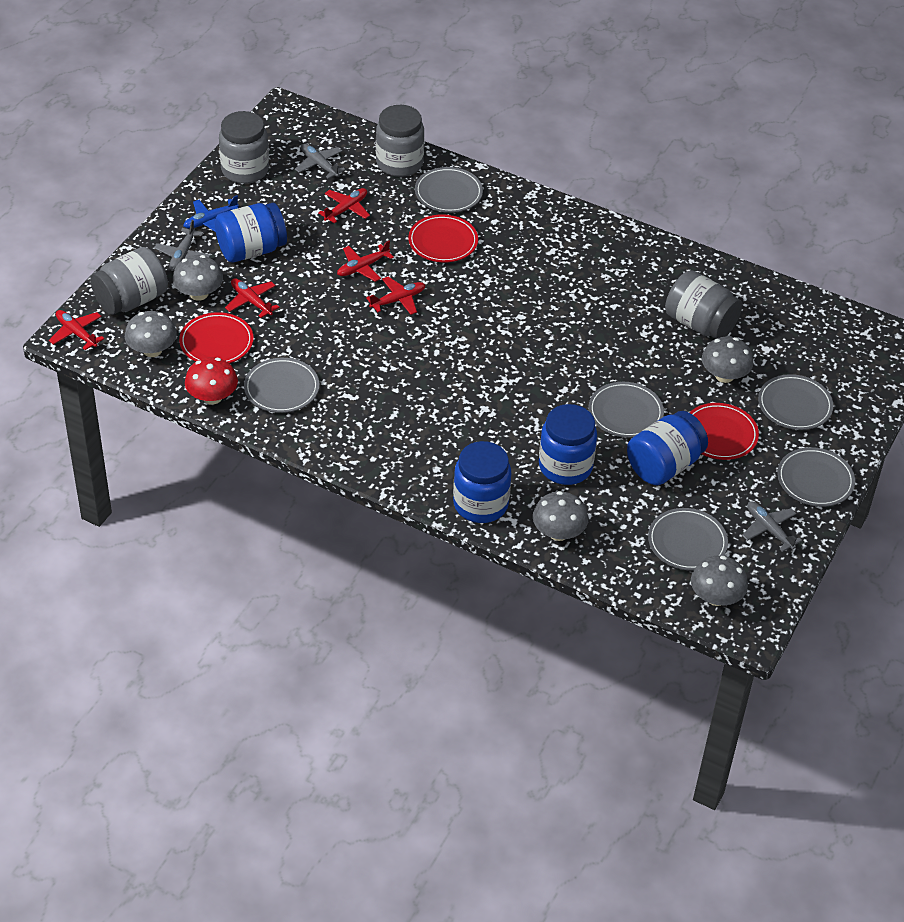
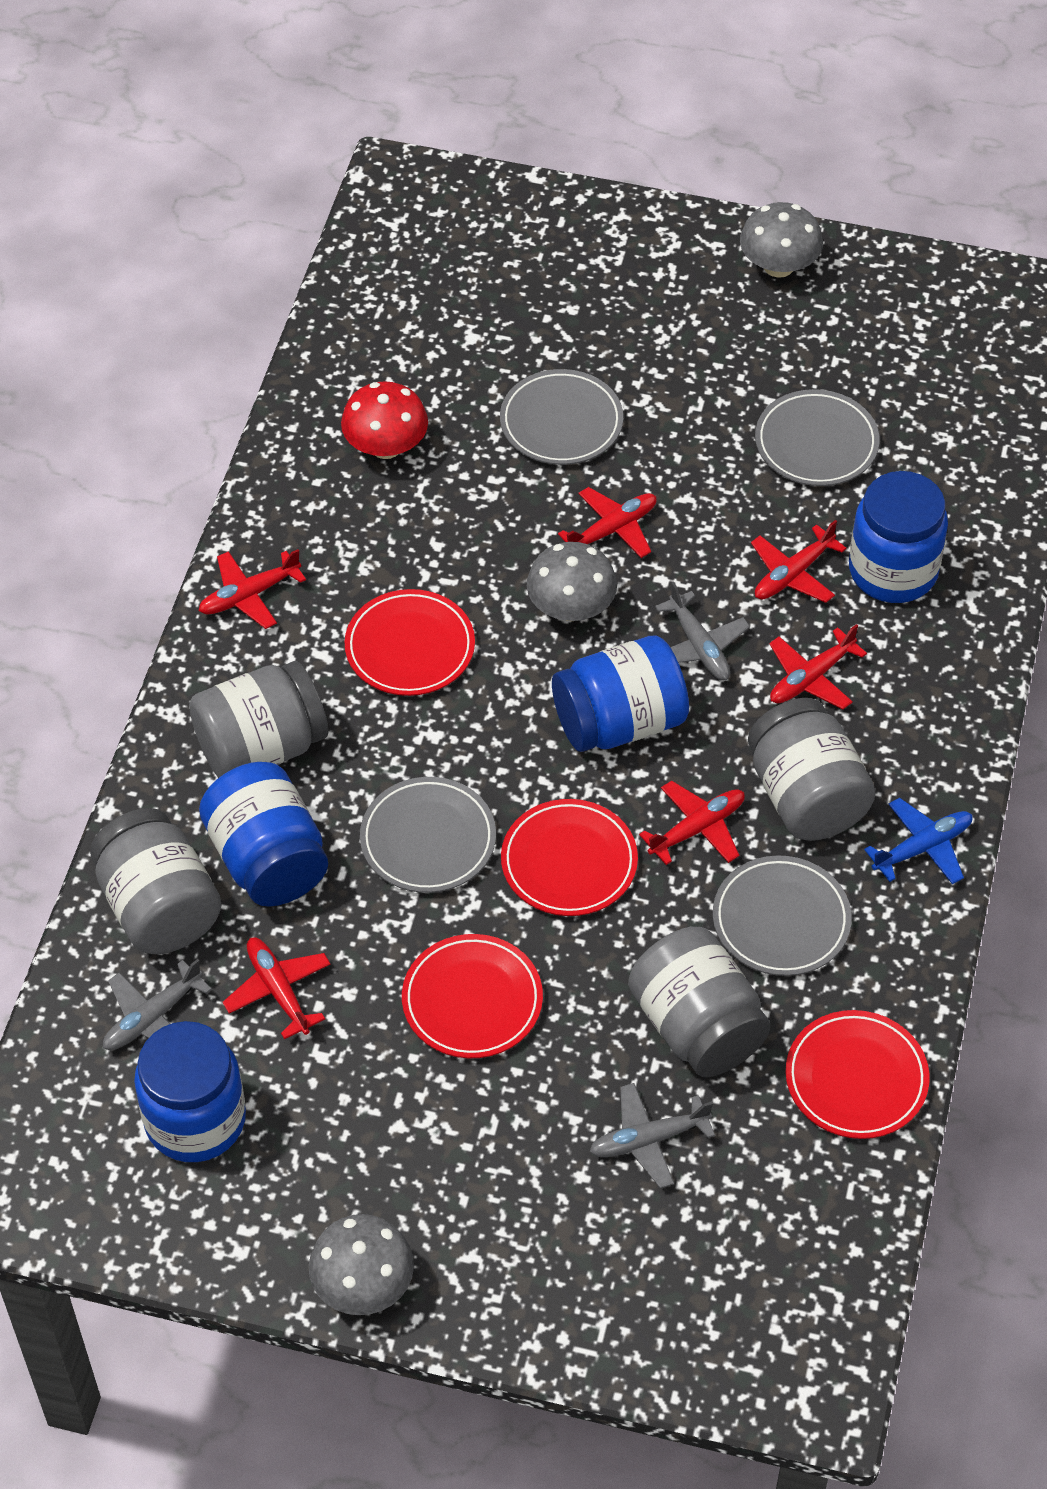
grey mushroom: 5 -> 3
grey plate: 6 -> 4
red plane: 5 -> 6
red plate: 3 -> 4

